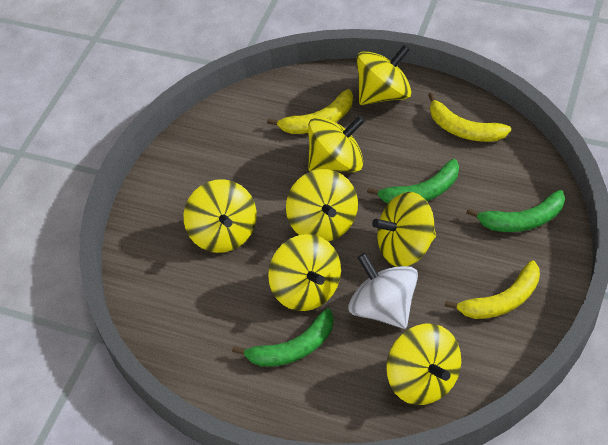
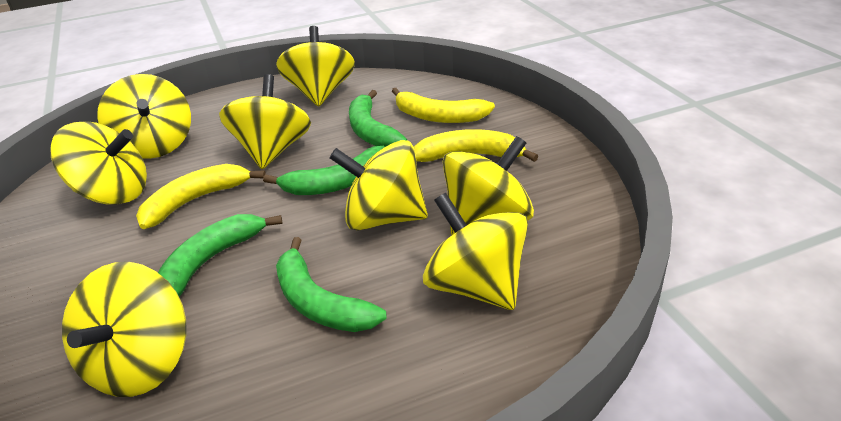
green banana: 3 -> 4
white spinning top: 1 -> 0
yellow spinning top: 7 -> 8

